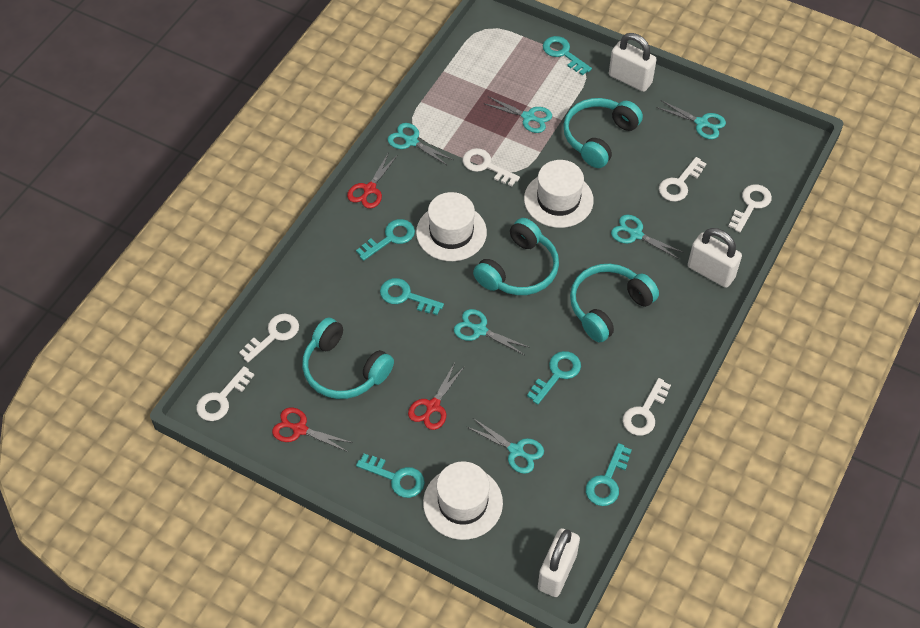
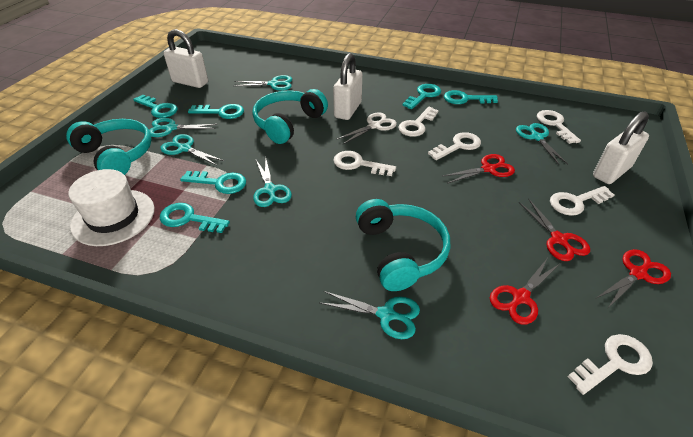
red scissors: 3 -> 4
turquoise headphones: 4 -> 3
white hat: 3 -> 1
white scissors: 0 -> 1

